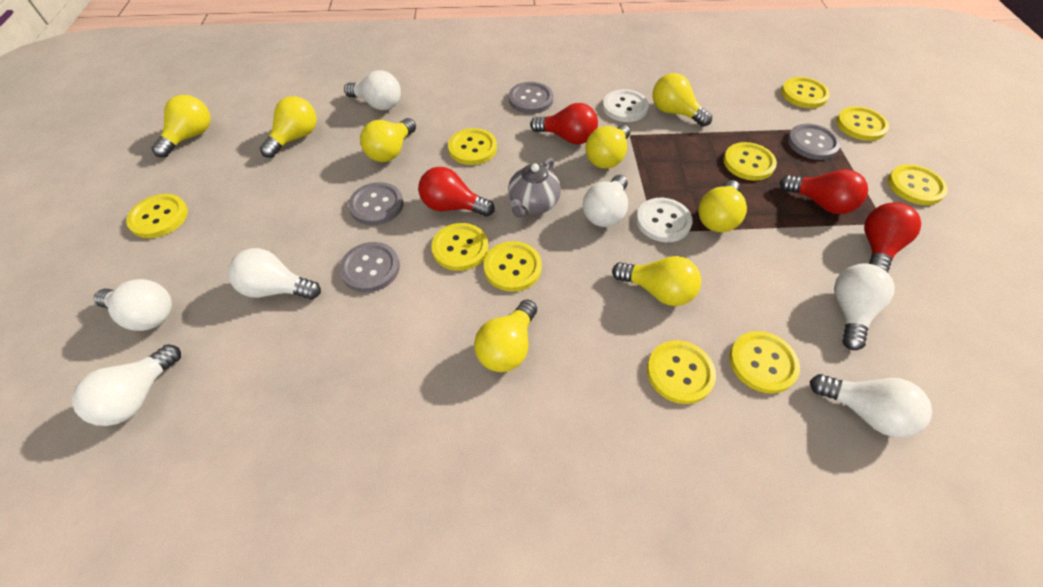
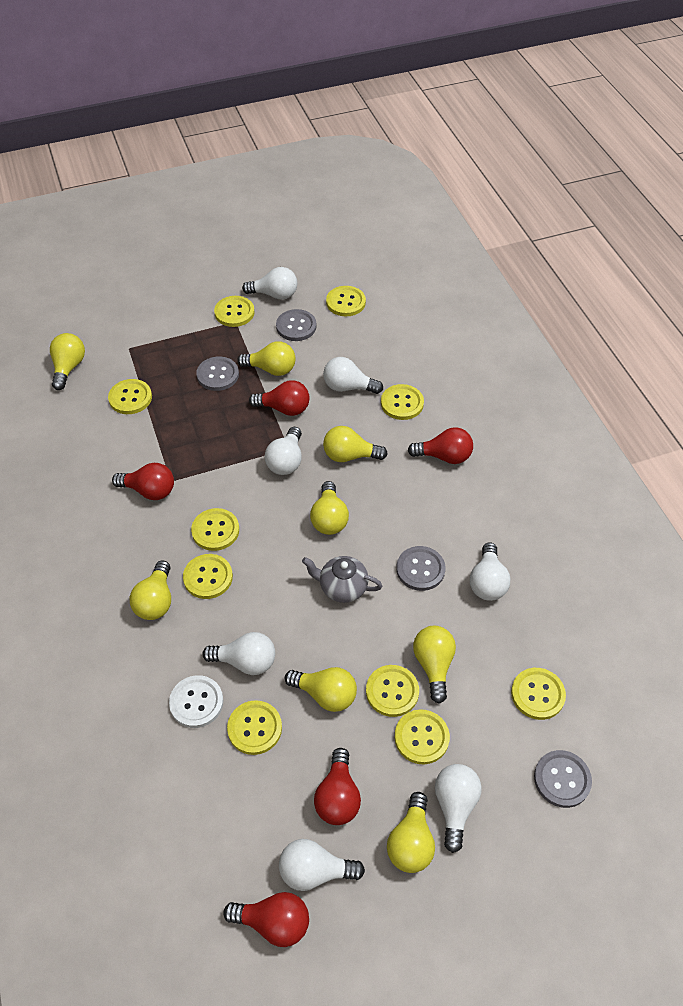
red light bulb: 4 -> 5
white button: 2 -> 1

